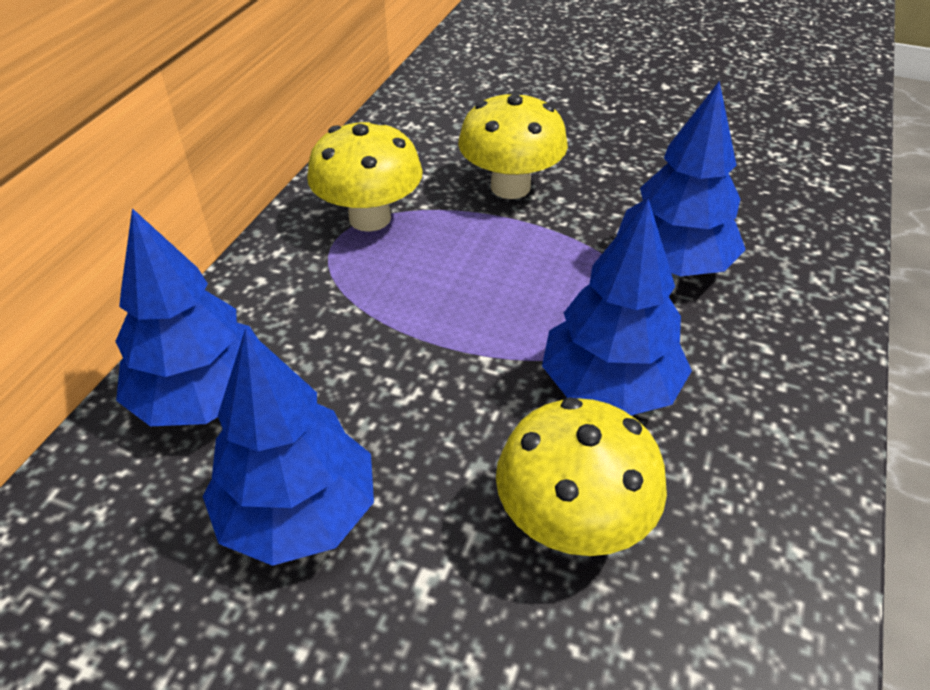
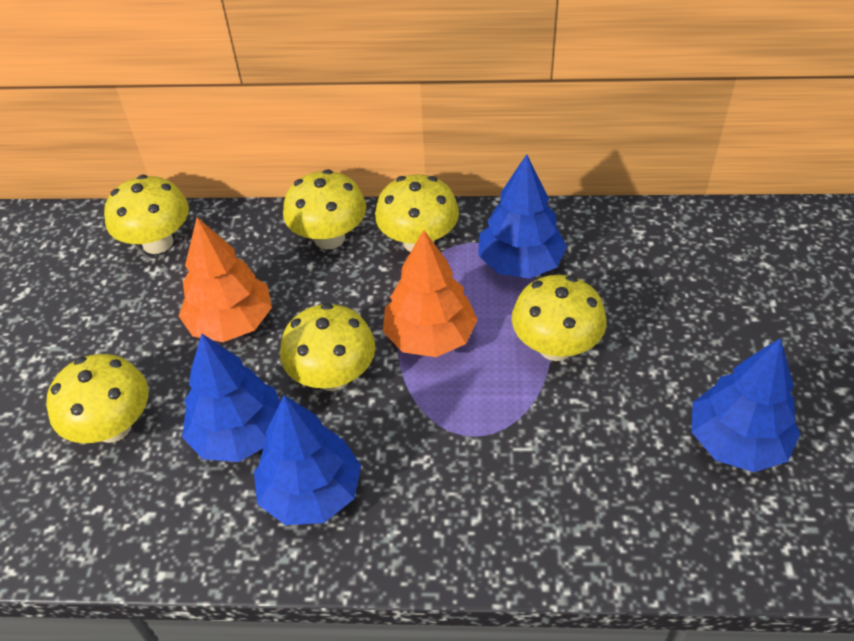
orange tree: 0 -> 2
yellow mushroom: 3 -> 6

